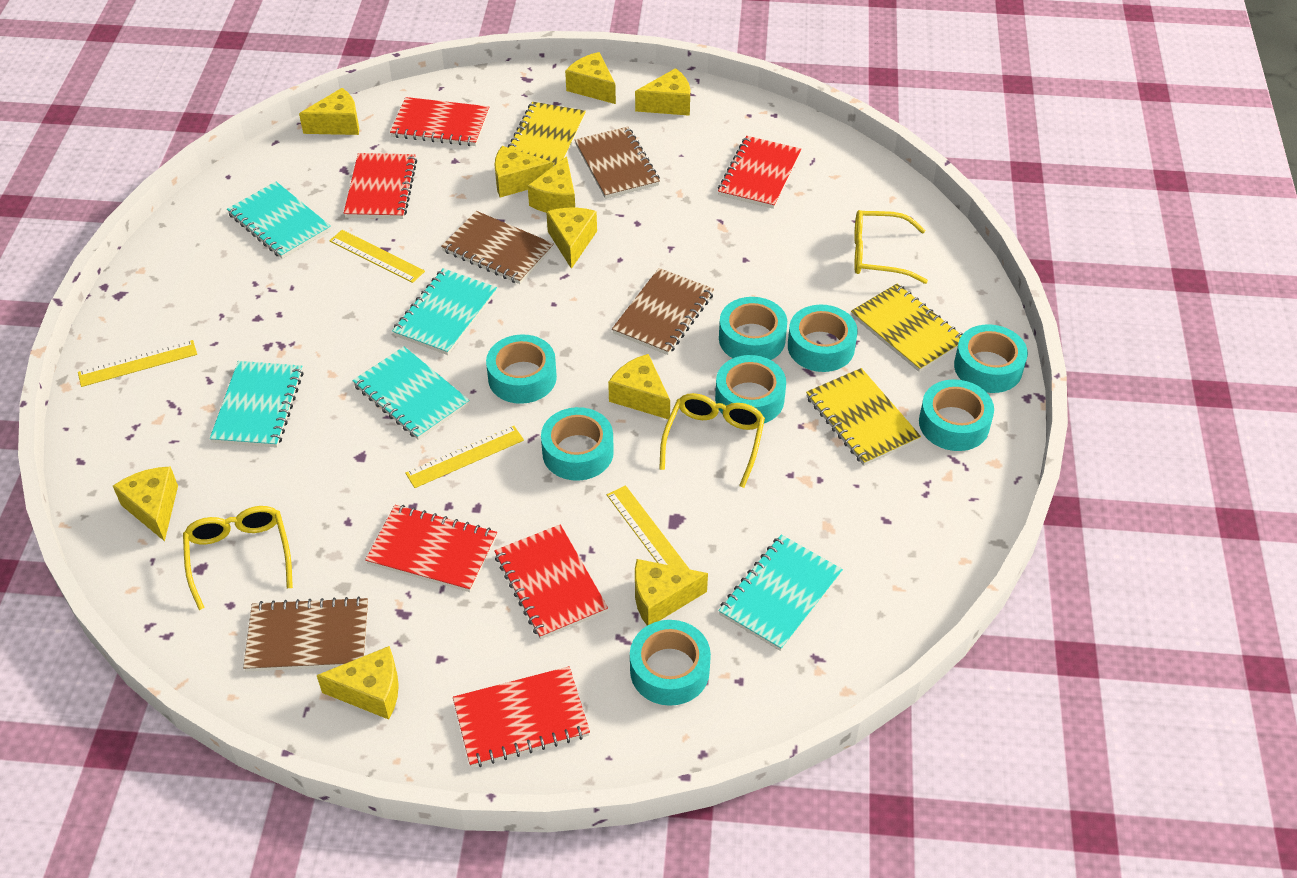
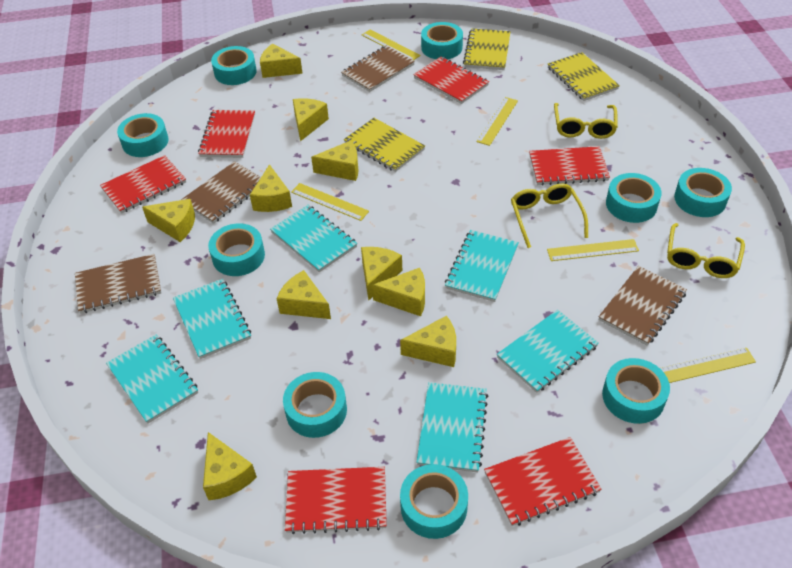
turquoise notebook: 5 -> 6
turquoise tape: 8 -> 9
yellow ruler: 4 -> 5

